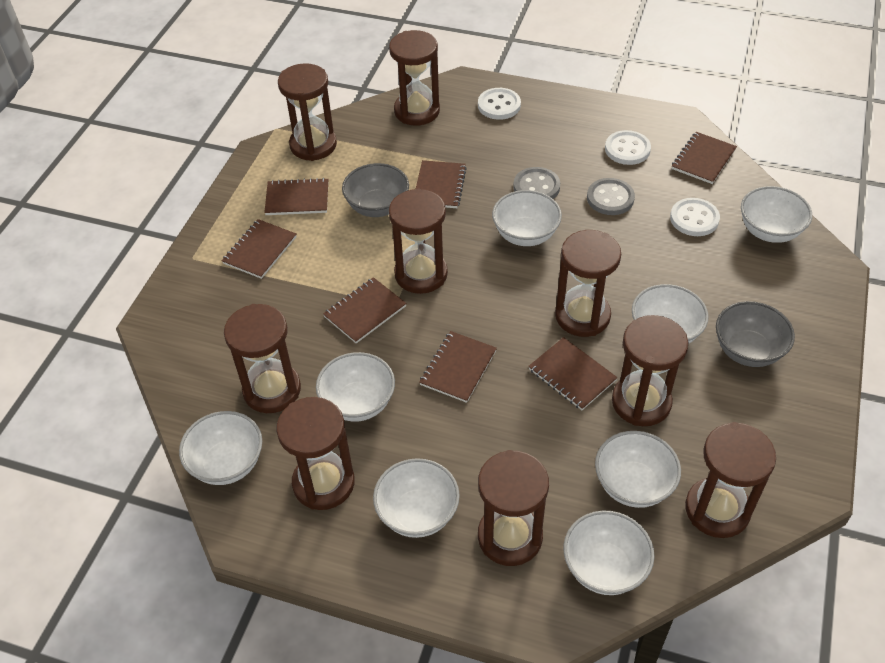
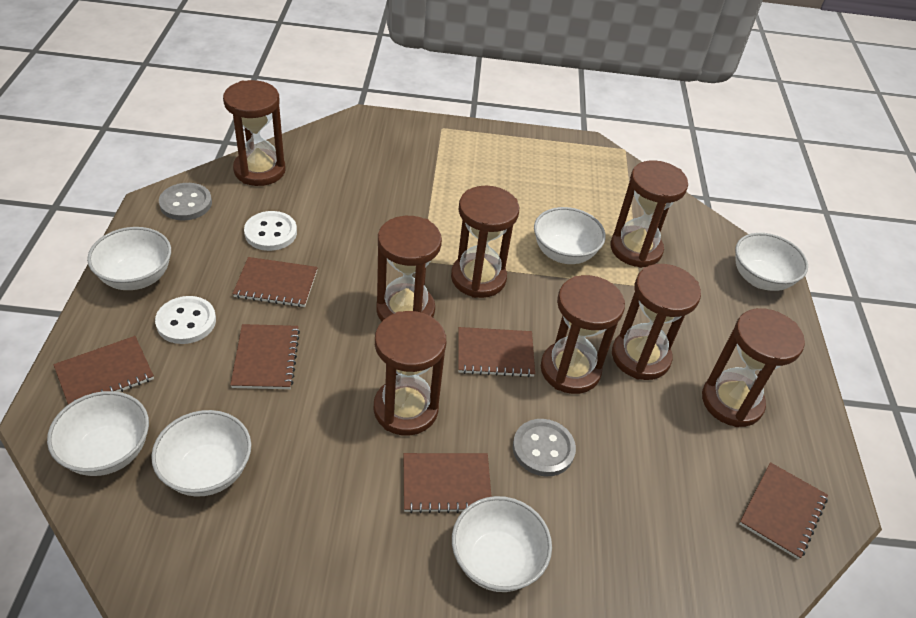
brown hourglass: 9 -> 8
brown notebook: 7 -> 6
grey bowl: 2 -> 0
white bowl: 8 -> 6
white button: 3 -> 2

